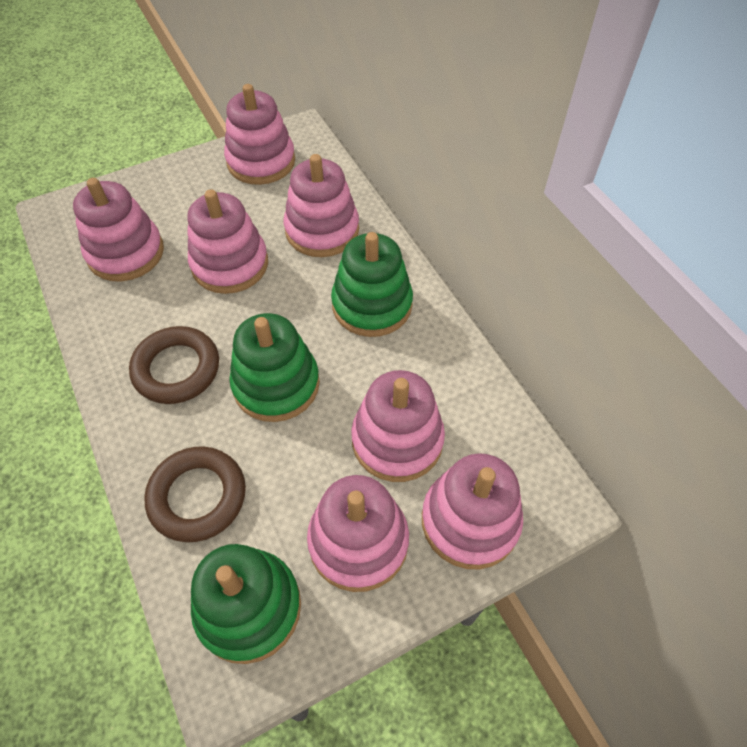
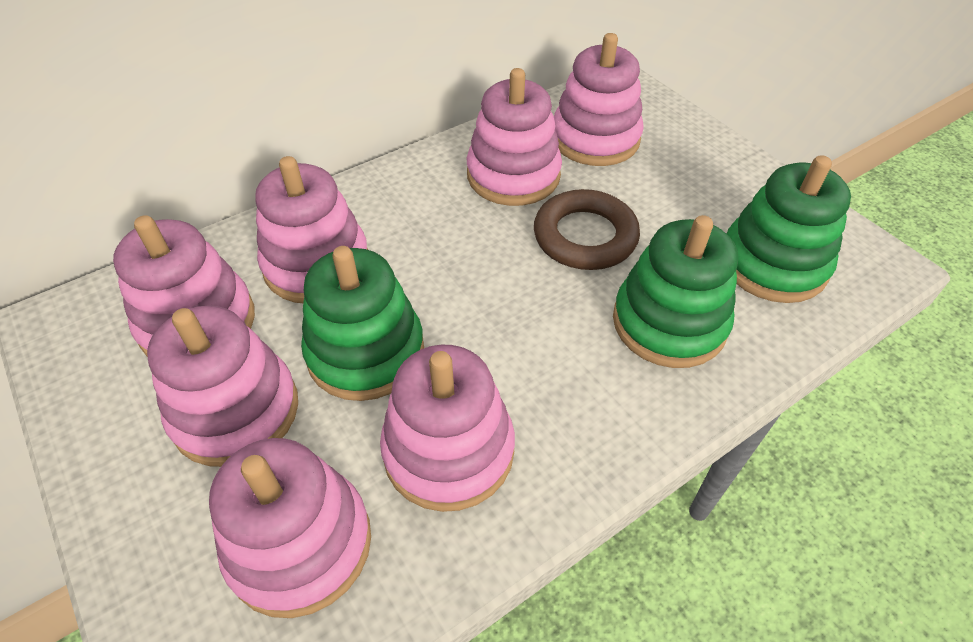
brown ring: 2 -> 1

